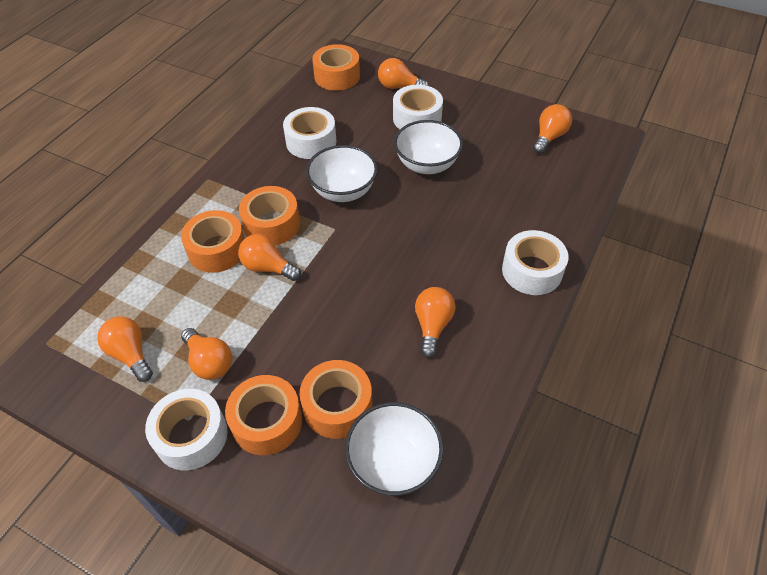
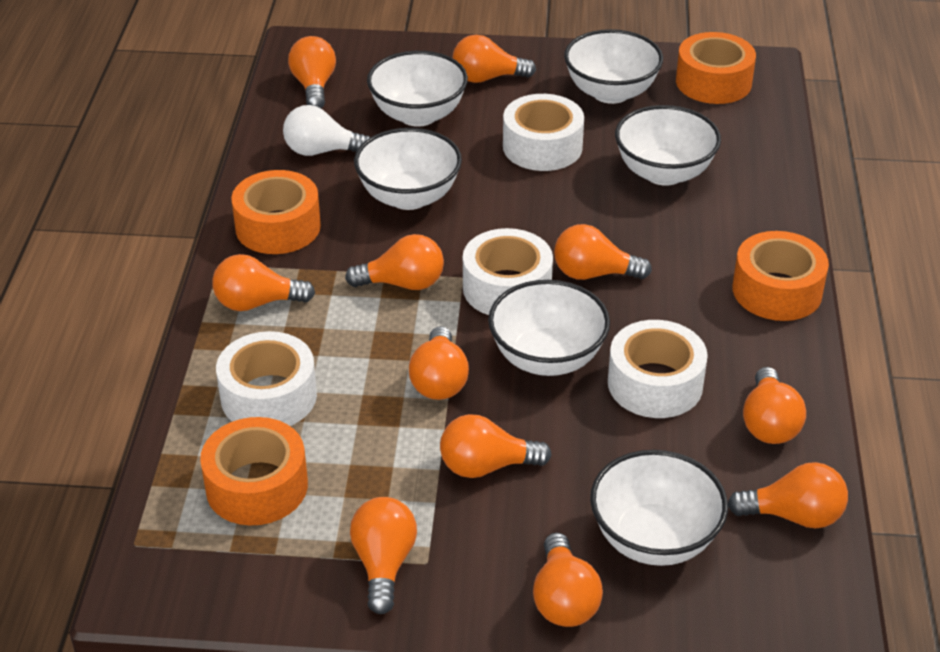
orange light bulb: 6 -> 11
orange tape: 5 -> 4
white bowl: 3 -> 6
white light bulb: 0 -> 1

